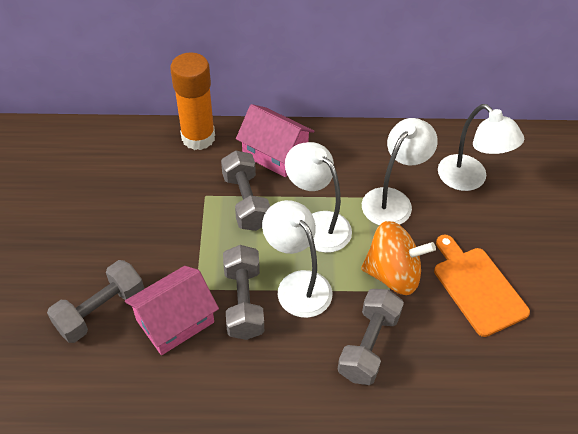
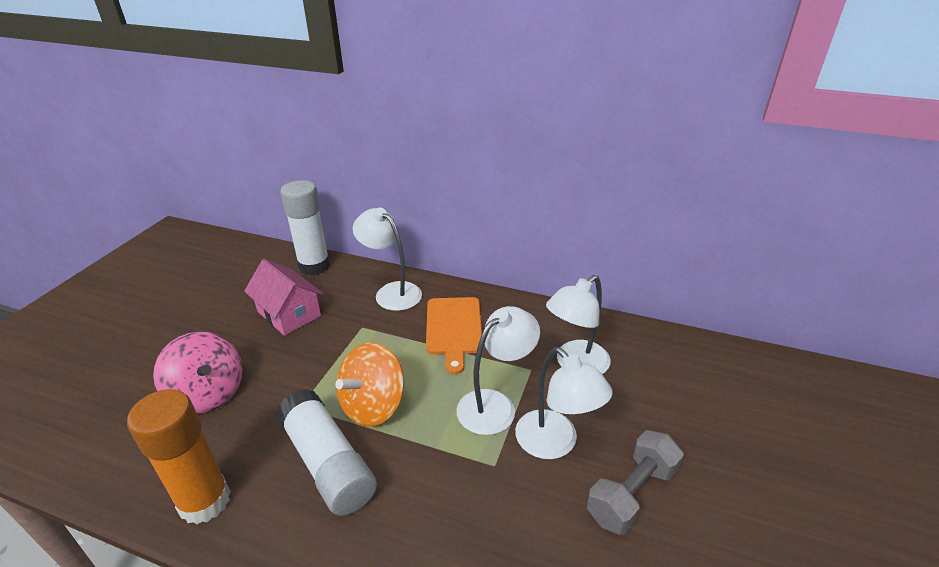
grey dumbbell: 4 -> 1
pink house: 2 -> 1
pink spinning top: 0 -> 1
white glue stick: 0 -> 2

